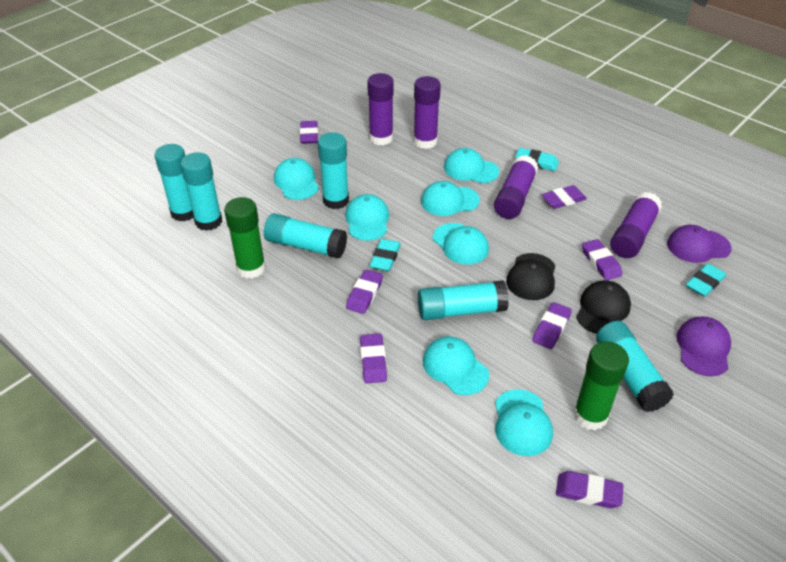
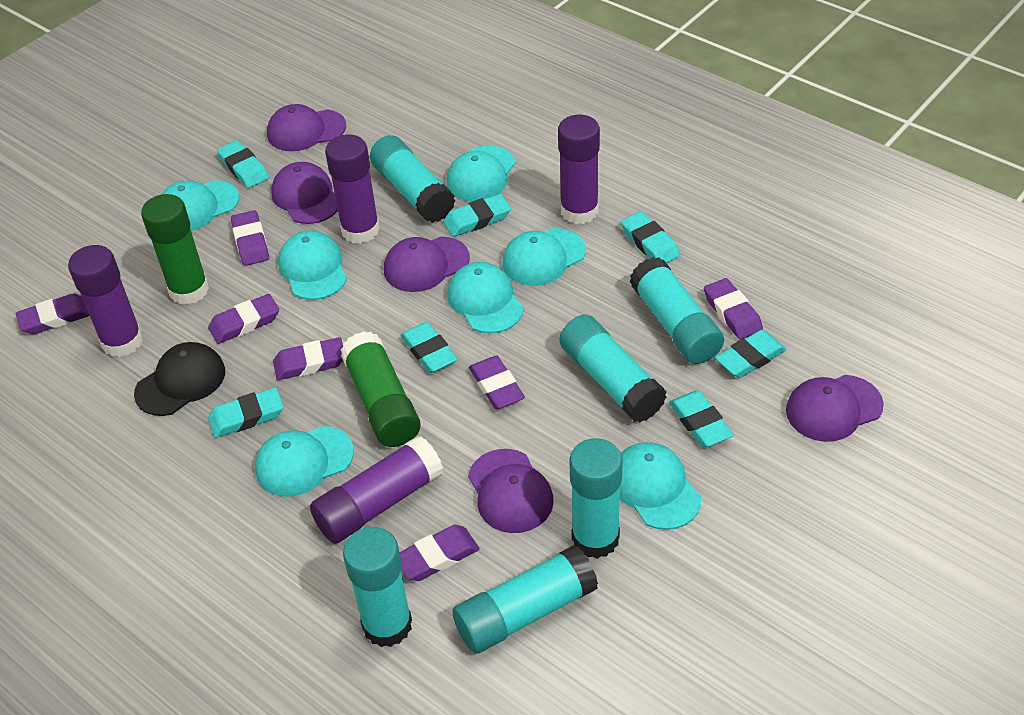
black cap: 2 -> 1
purple cap: 2 -> 5
turquoise eraser: 3 -> 7

